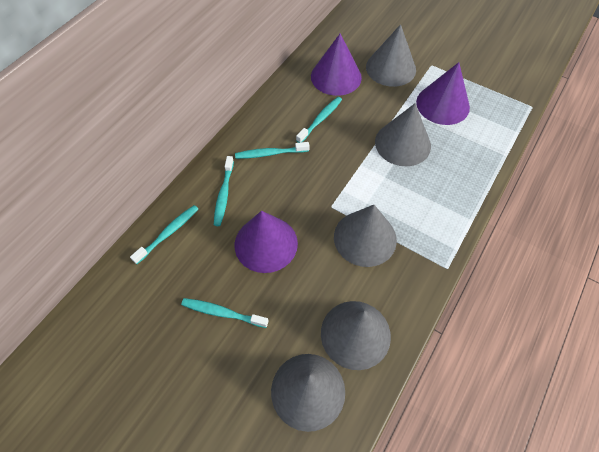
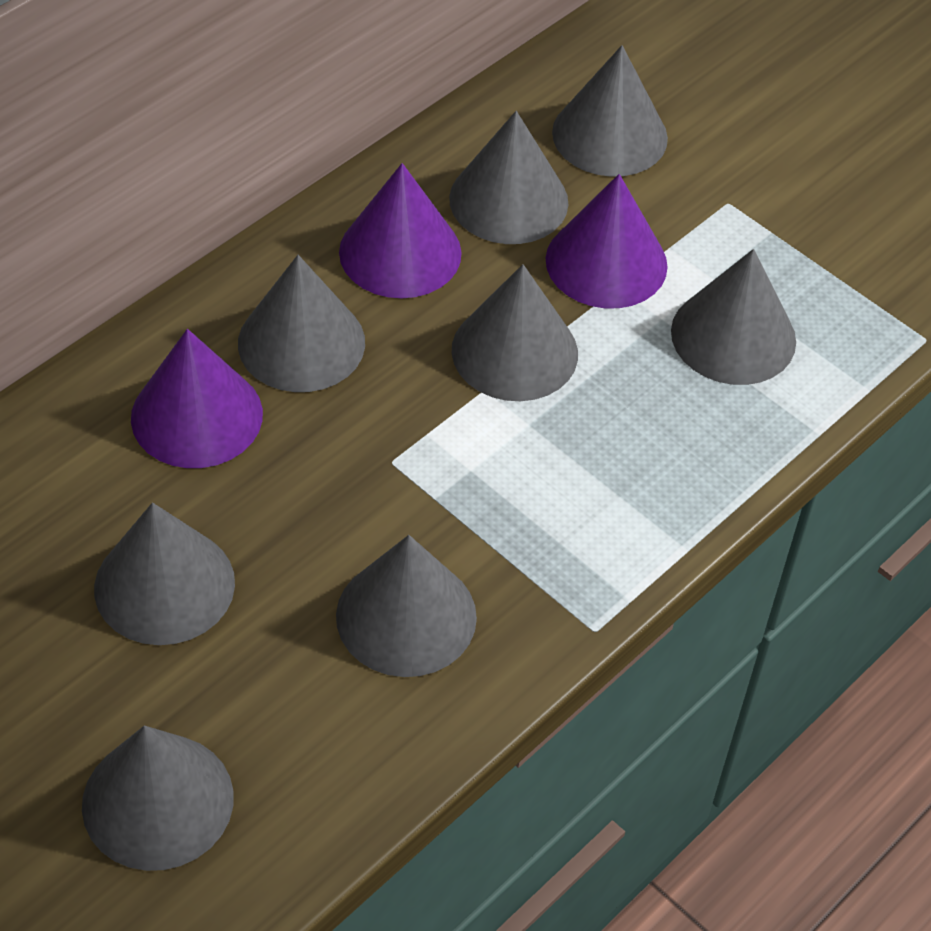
grey cone: 5 -> 8
turquoise toothbrush: 5 -> 0

